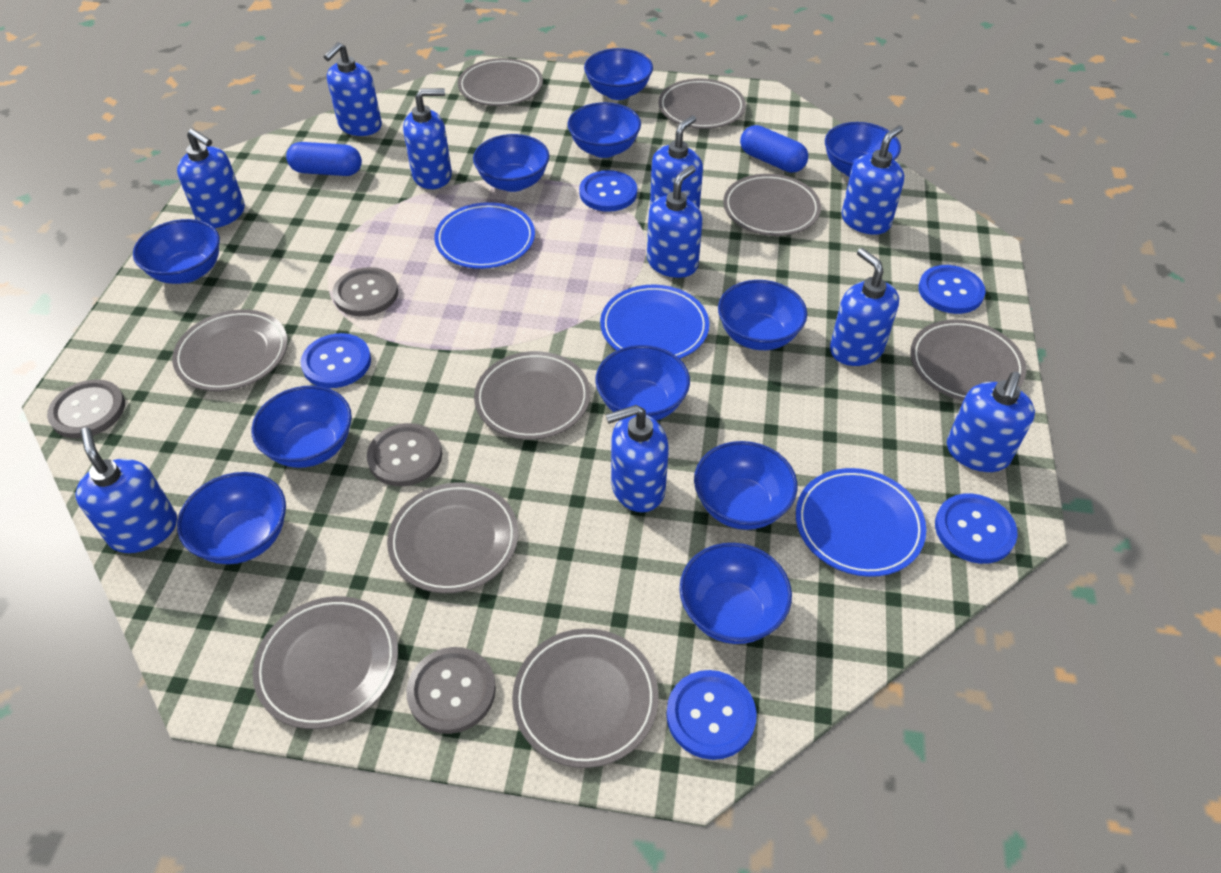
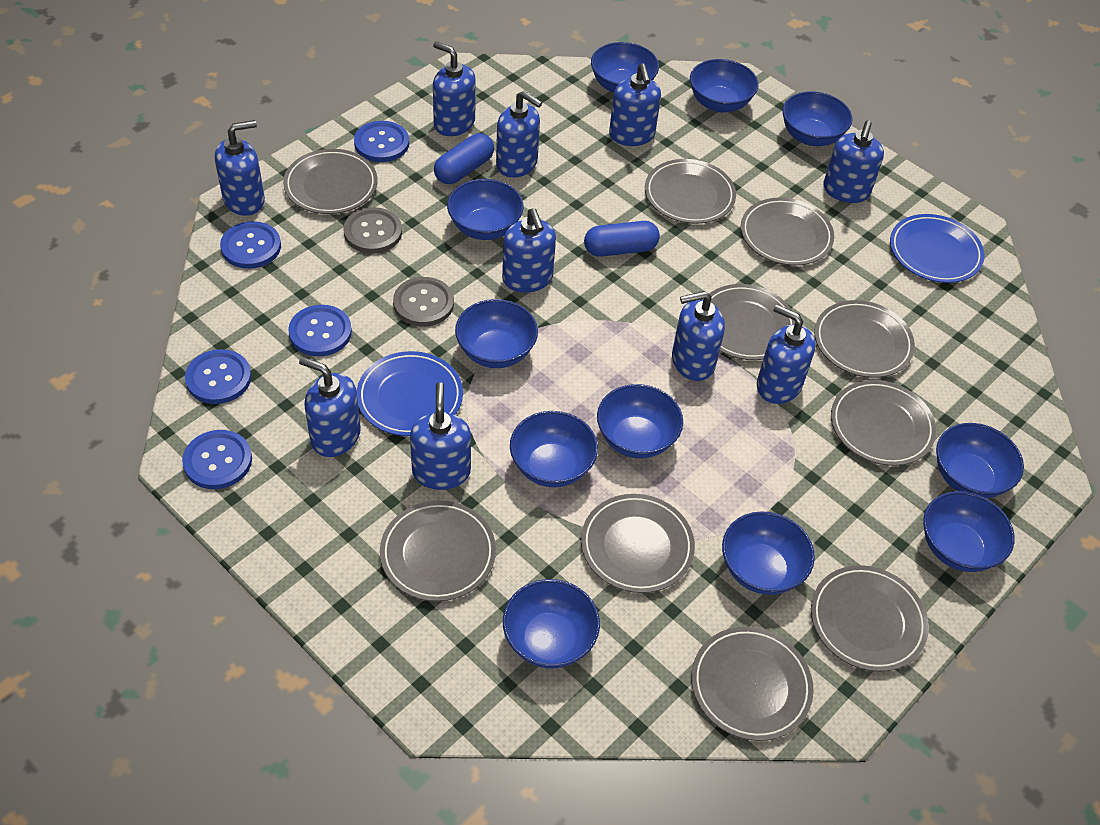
blue plate: 3 -> 2
grey button: 4 -> 2
grey plate: 9 -> 10

